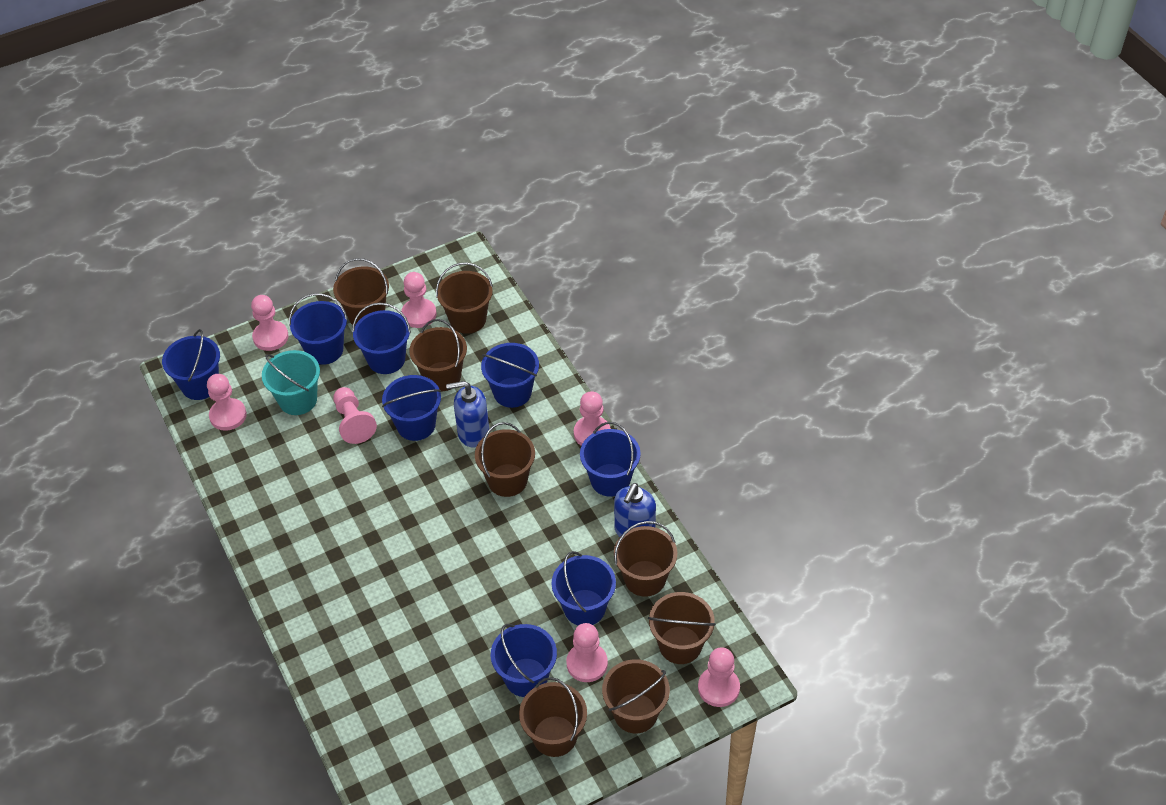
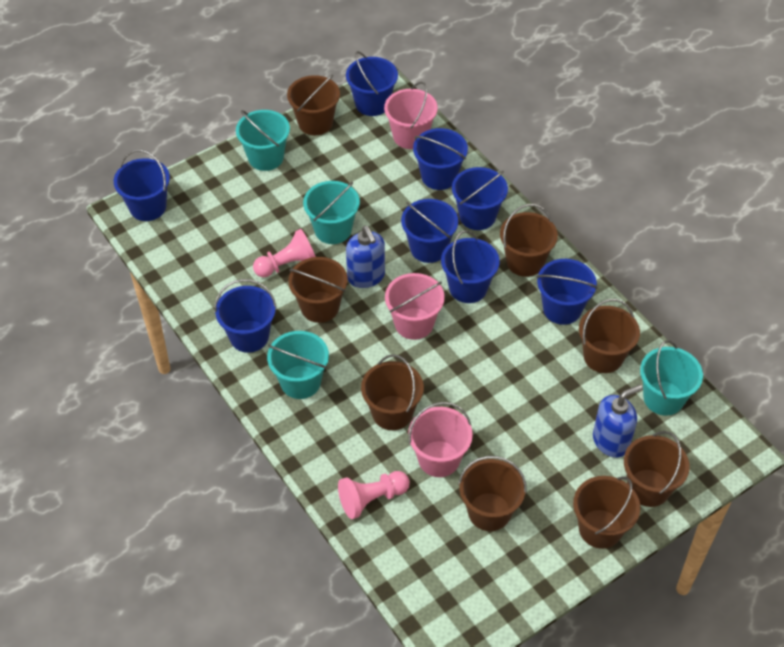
pink bucket: 0 -> 3
pink pawn: 7 -> 2
turquoise bucket: 1 -> 4

